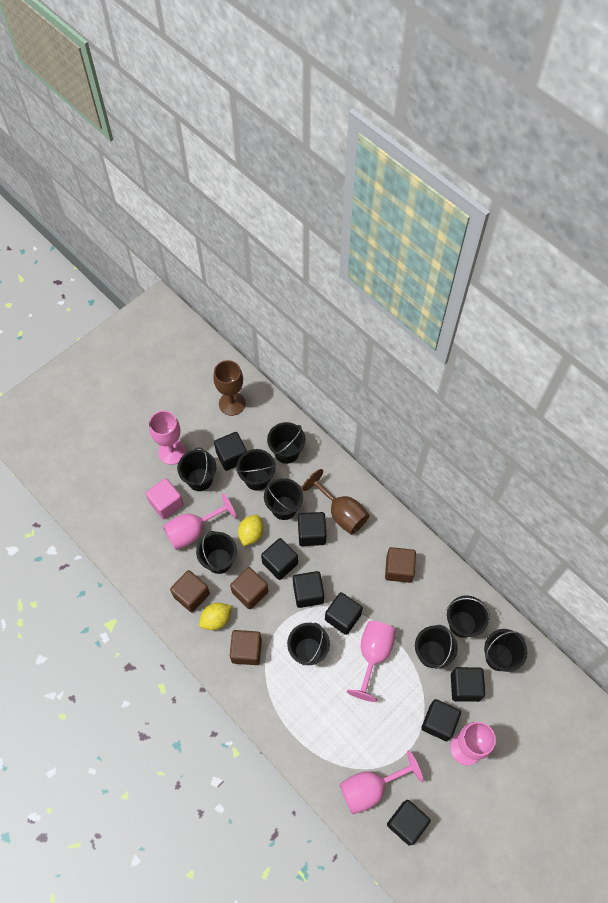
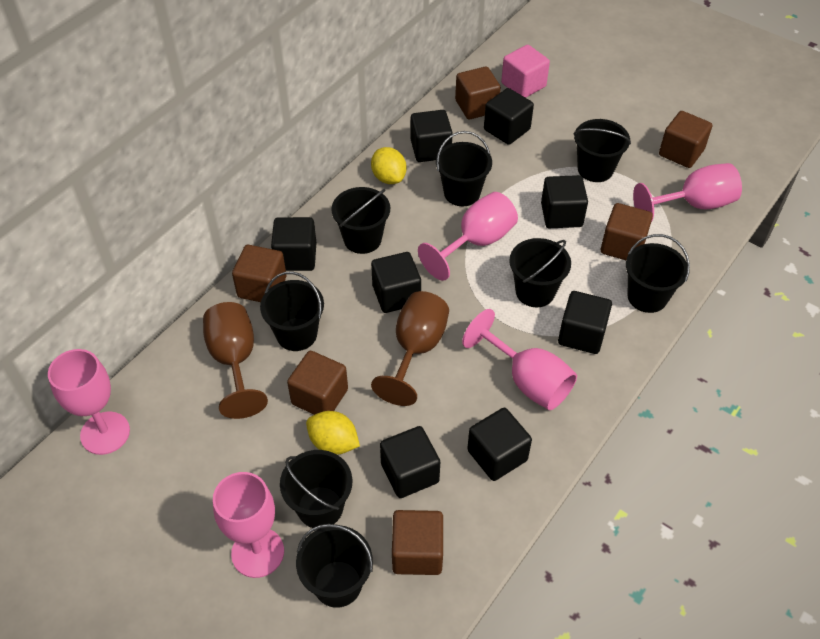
black bucket: 9 -> 8
brown cube: 4 -> 6

